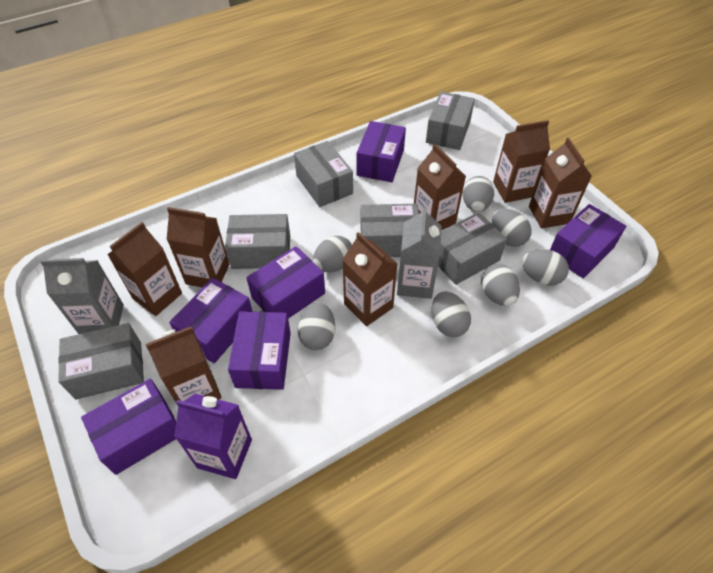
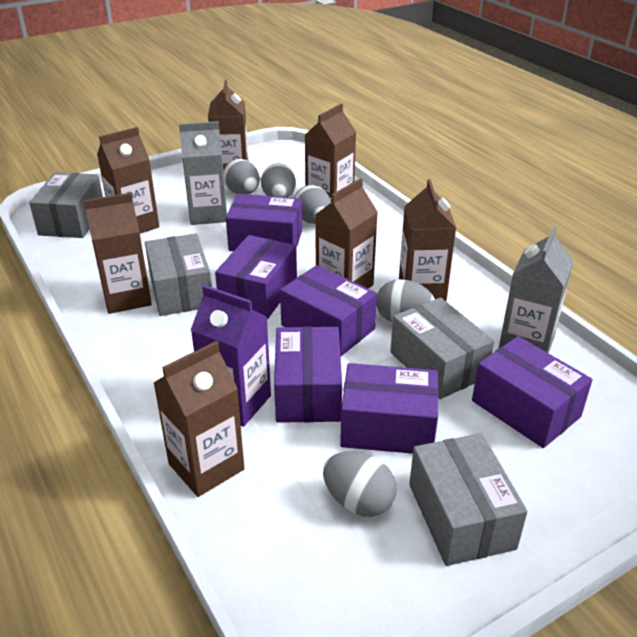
grey box: 6 -> 4
grey egg: 7 -> 5

